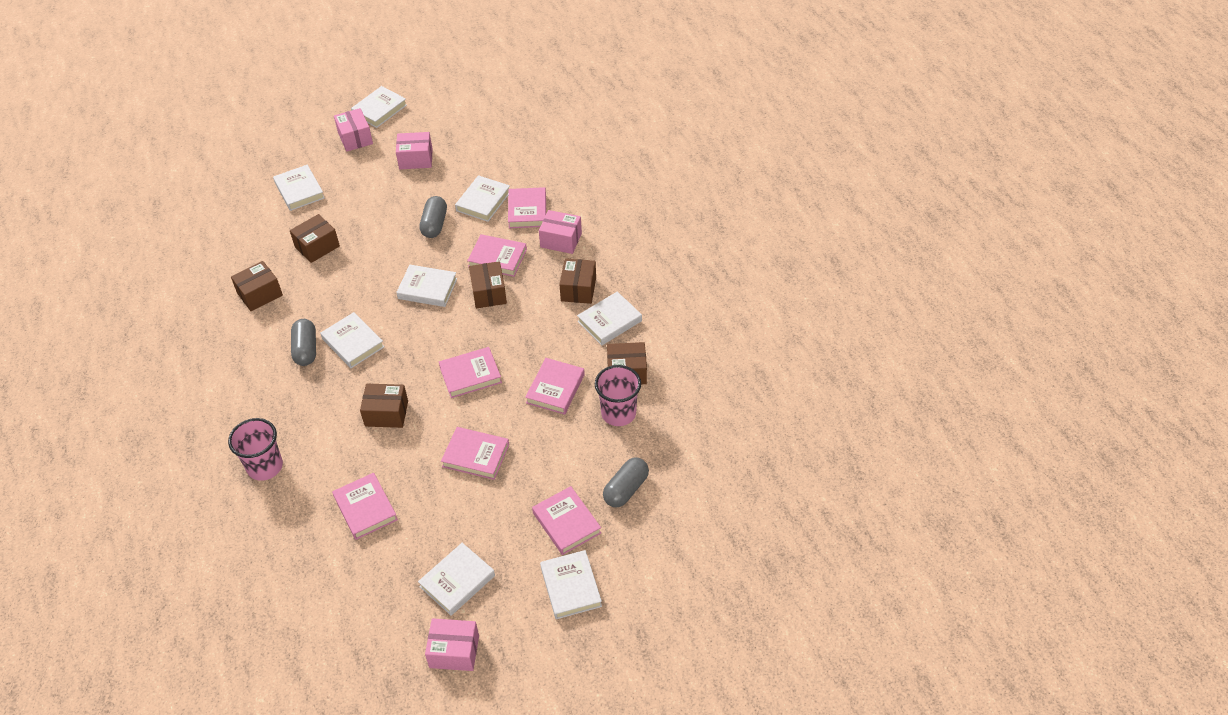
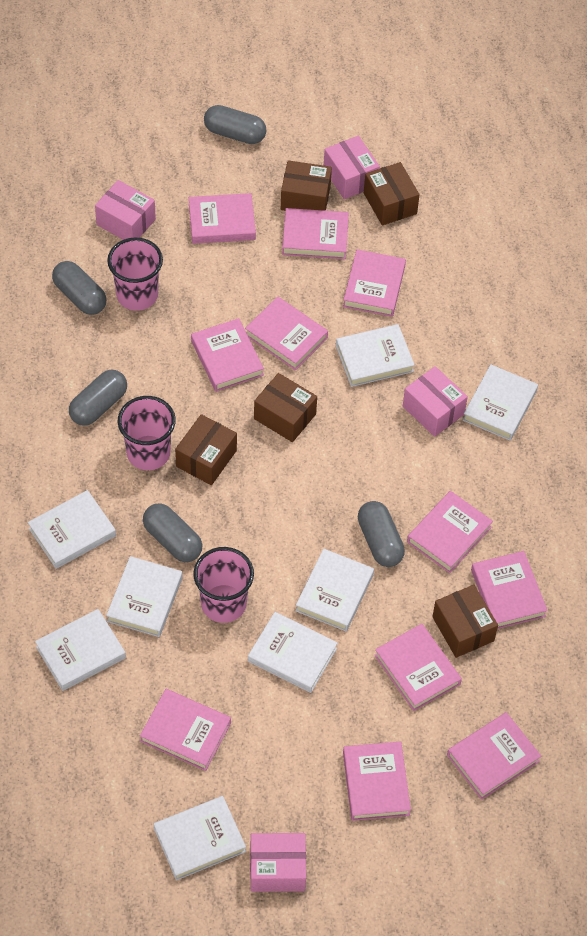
brown box: 6 -> 5
grey capsule: 3 -> 5
pink book: 7 -> 11
pink cup: 2 -> 3

